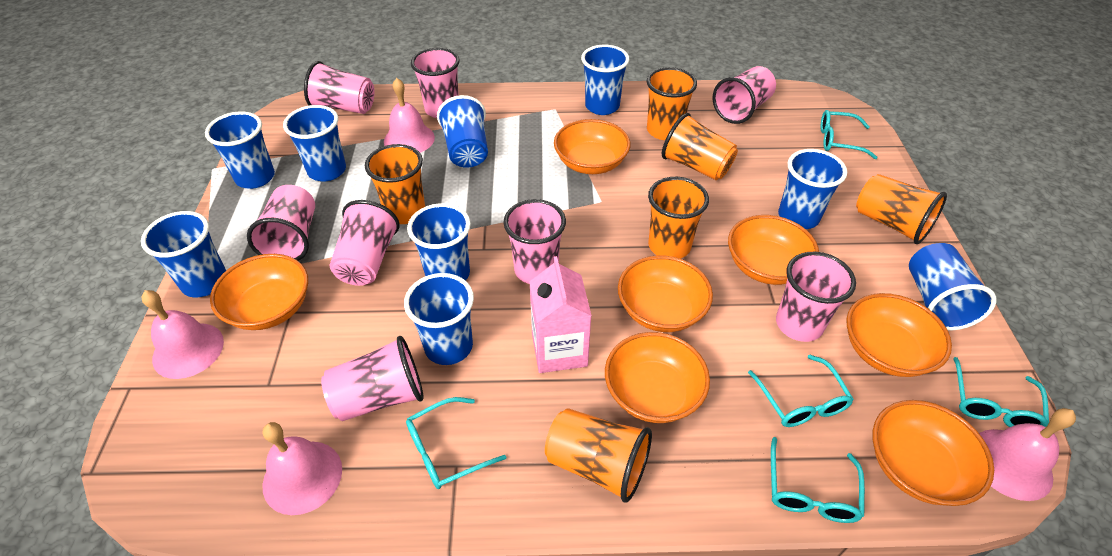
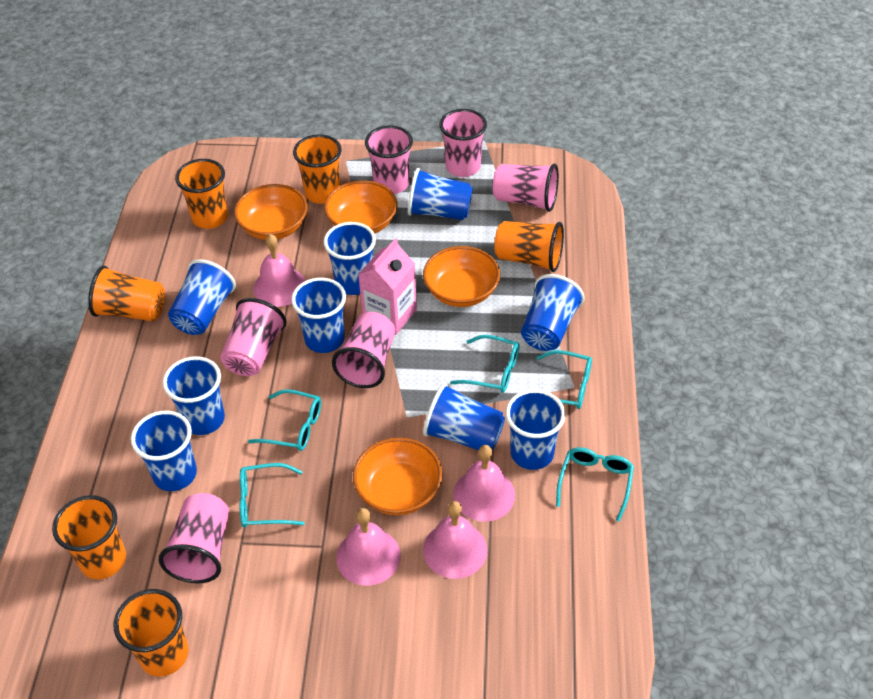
orange bowl: 7 -> 4
pink cup: 8 -> 6

